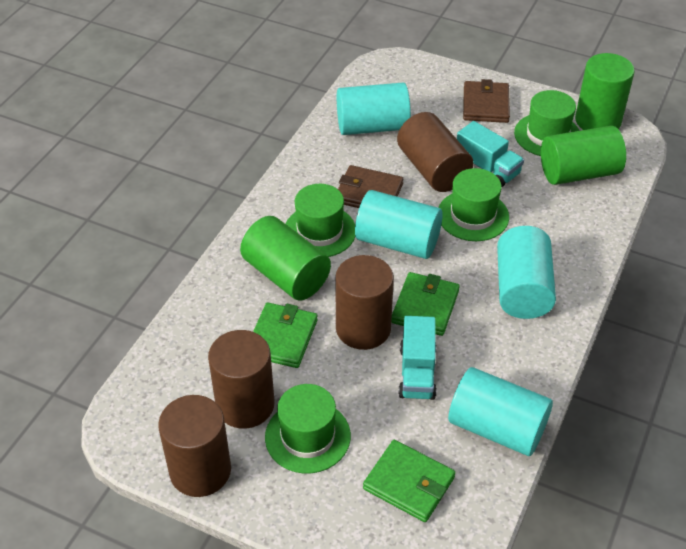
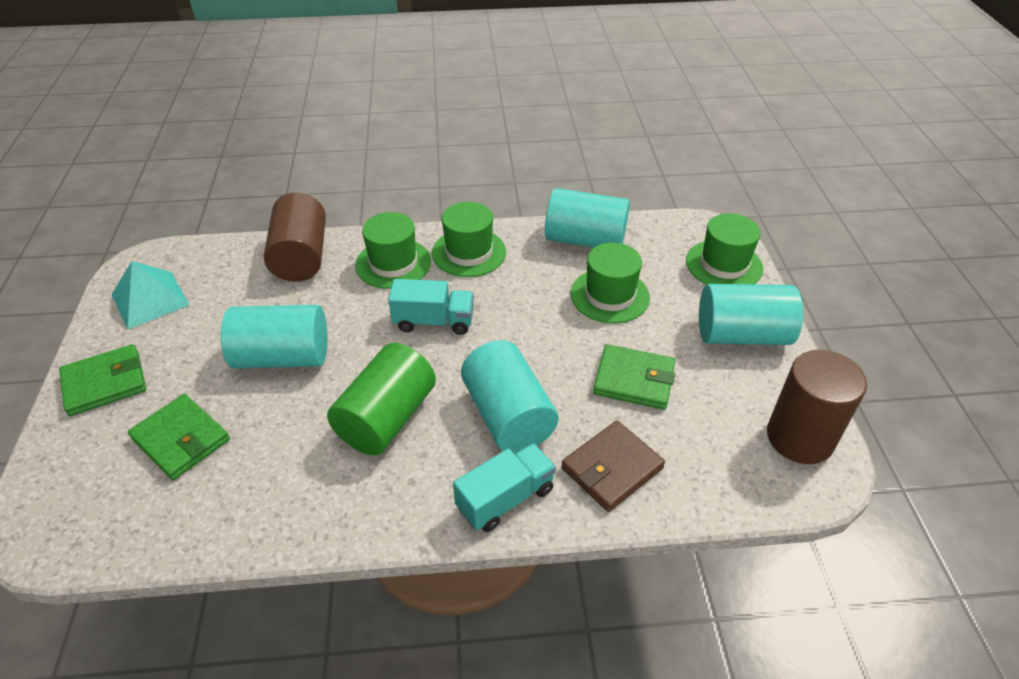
brown cylinder: 4 -> 2
brown wallet: 2 -> 1
green cylinder: 3 -> 1
turquoise pyramid: 0 -> 1

